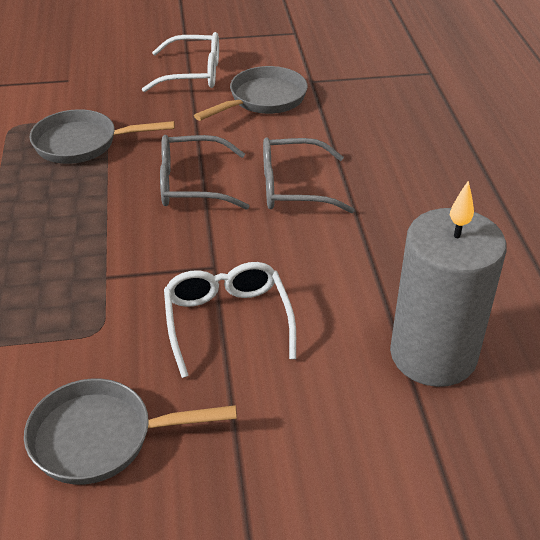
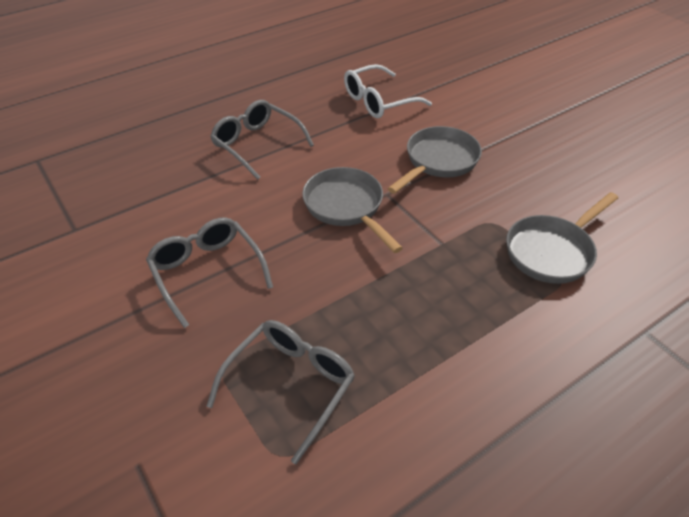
grey candle: 1 -> 0
grey glasses: 2 -> 3
white glasses: 2 -> 1

